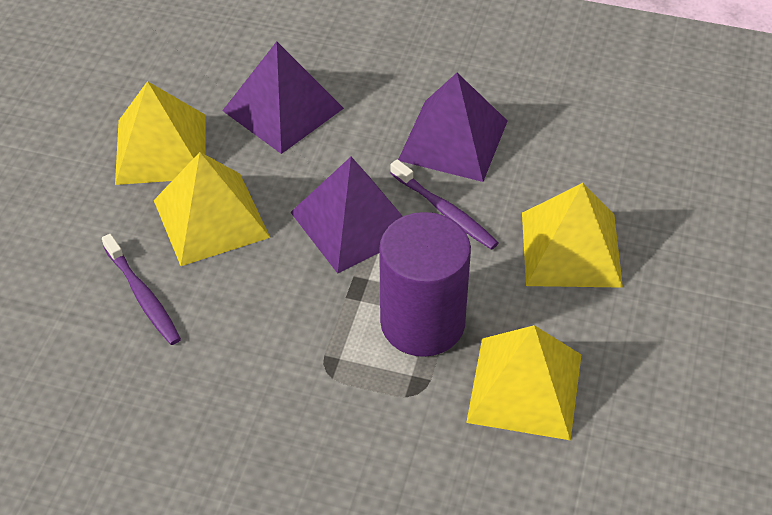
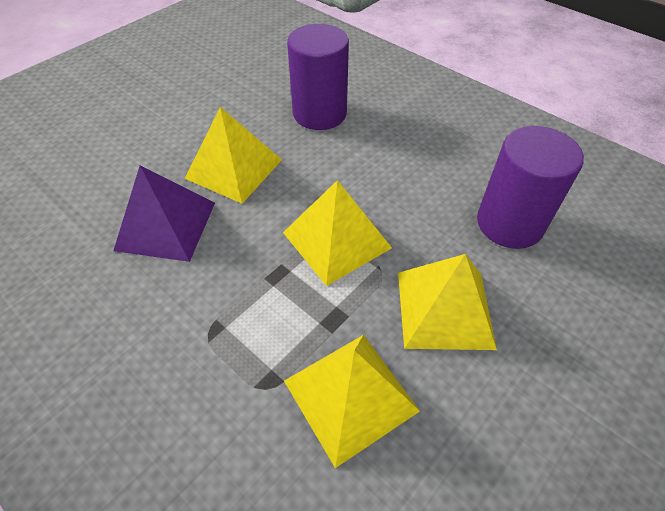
purple cylinder: 1 -> 2
purple pyramid: 3 -> 1
purple toothbrush: 2 -> 0

